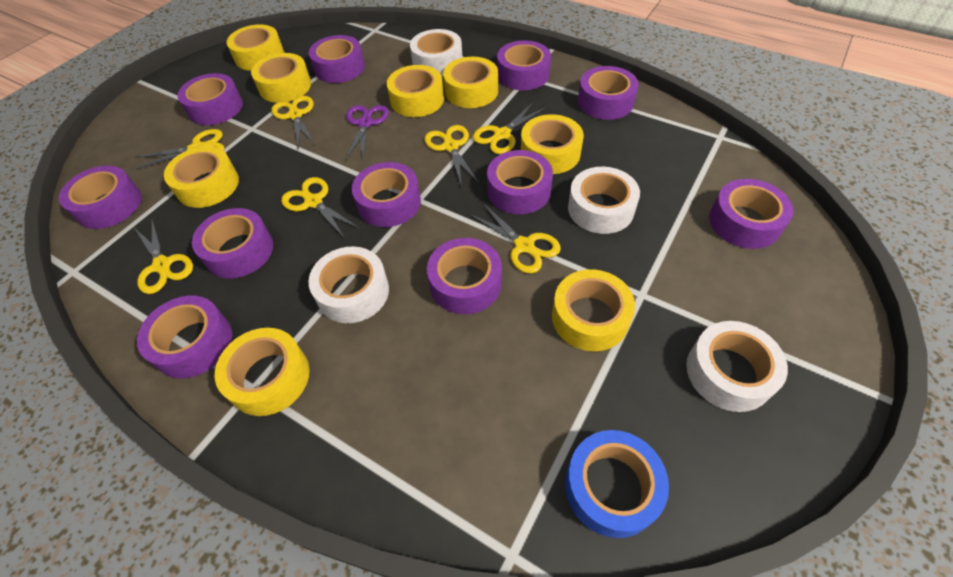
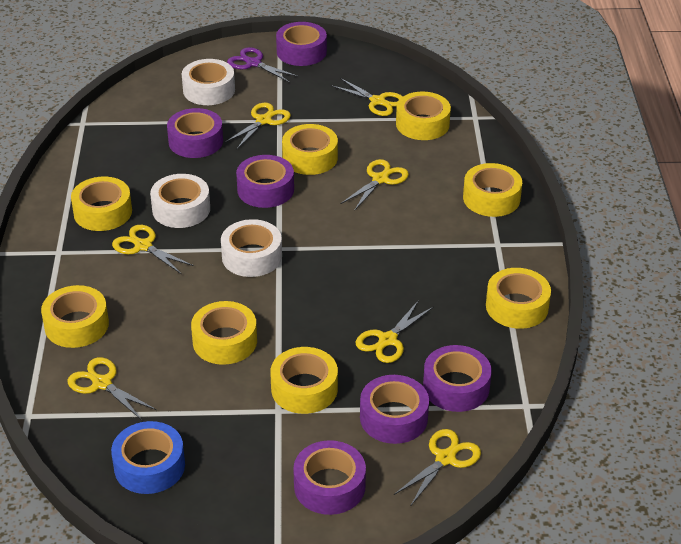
purple tape: 11 -> 6
white tape: 4 -> 3

